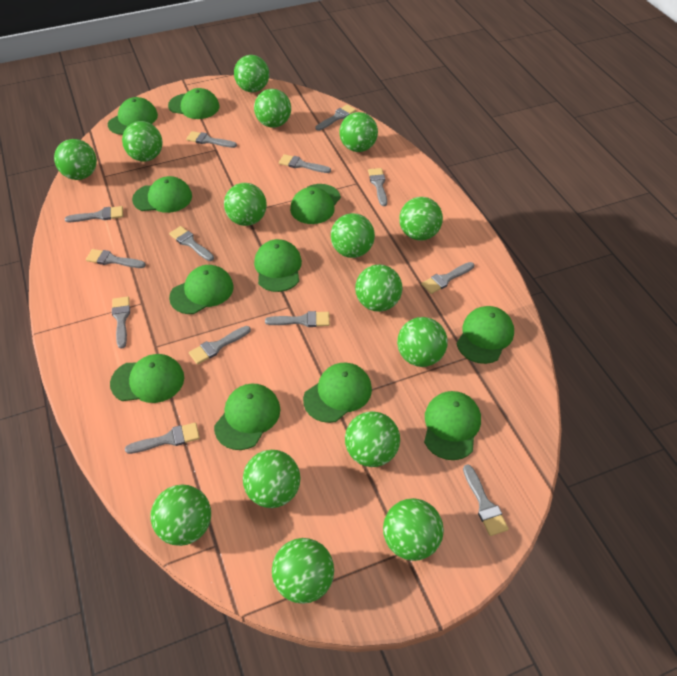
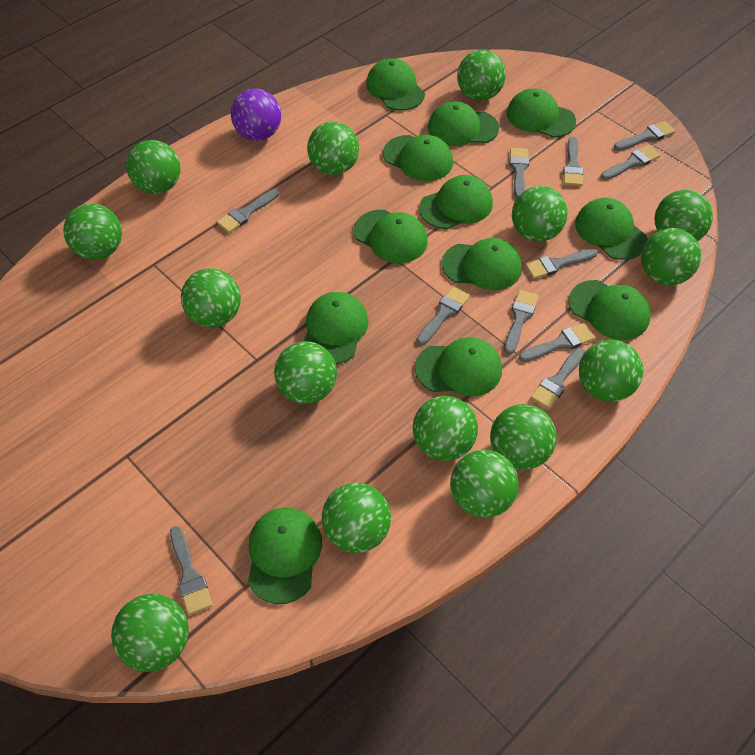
green cap: 11 -> 12
grey brush: 13 -> 11
purple ball: 0 -> 1

